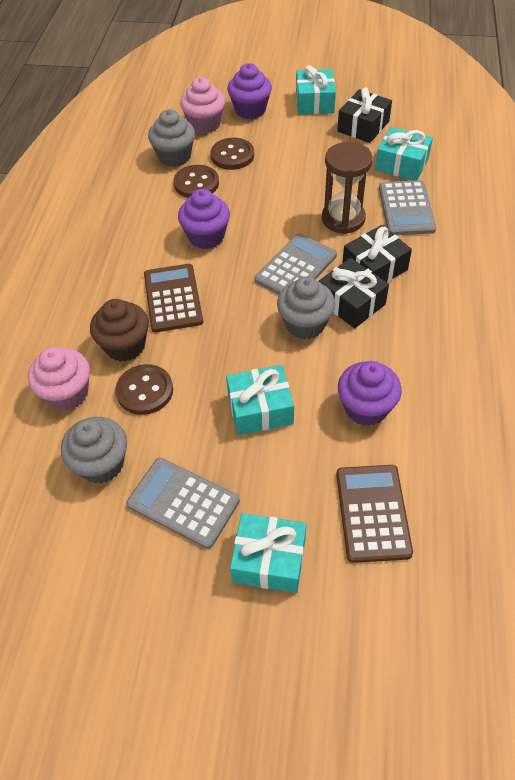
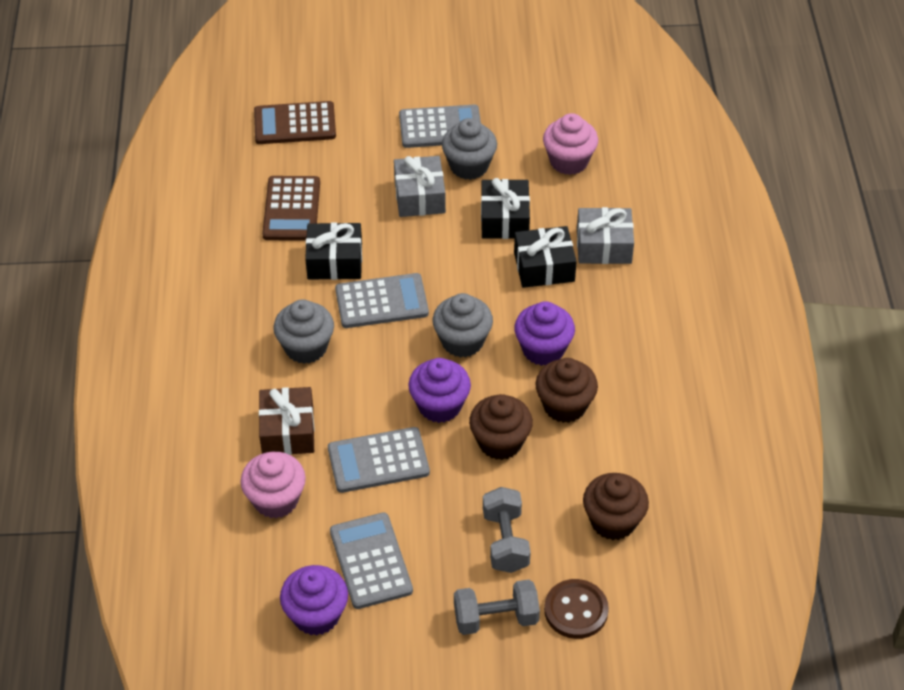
brown button: 3 -> 1
brown cupcake: 1 -> 3
brown gift: 0 -> 1
brown hourglass: 1 -> 0
grey calculator: 3 -> 4
grey dumbbell: 0 -> 2
grey gift: 0 -> 2
turquoise gift: 4 -> 0

